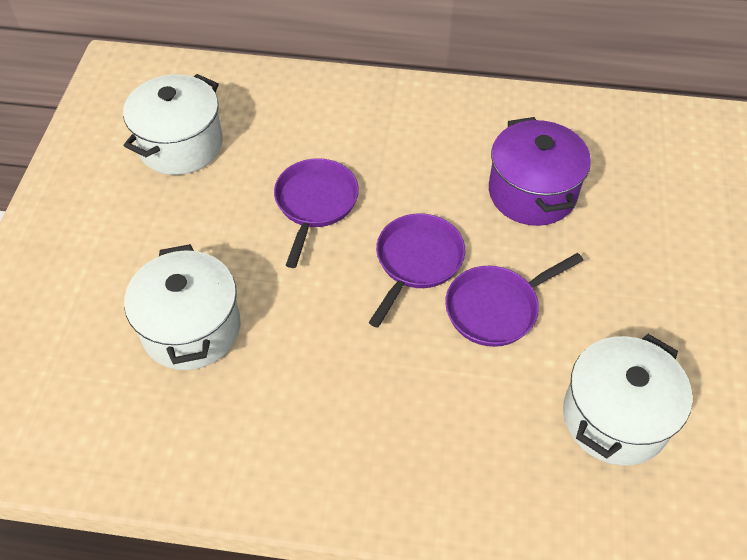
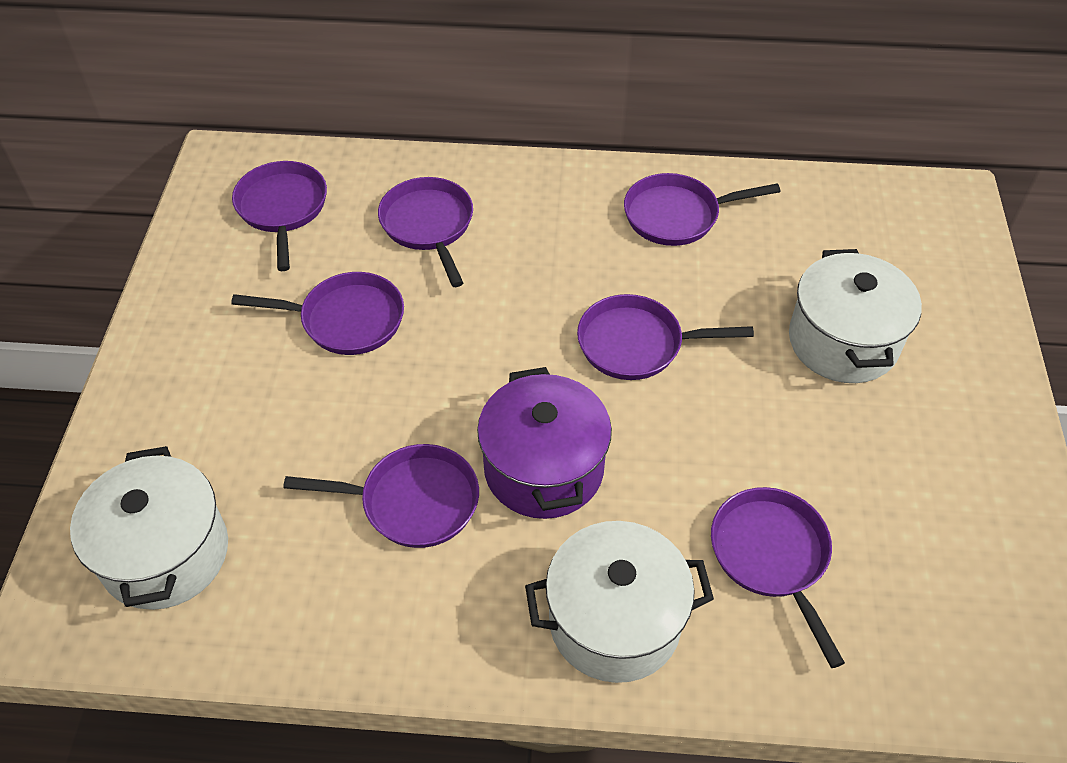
purple pan: 3 -> 7

